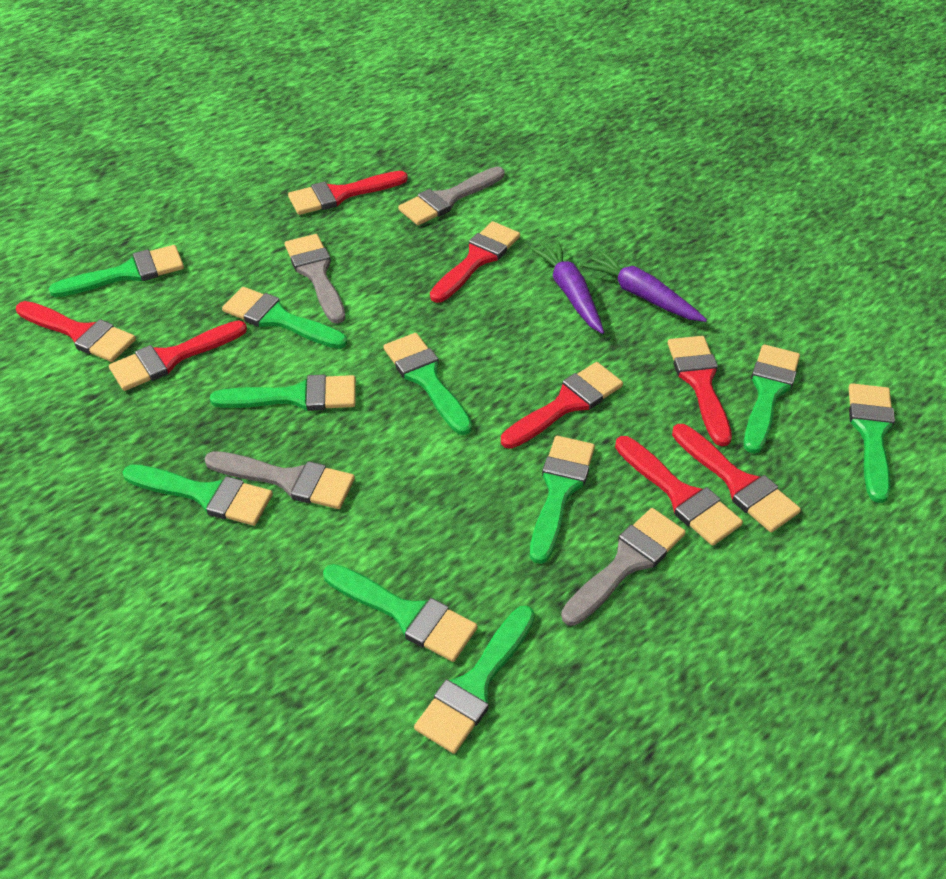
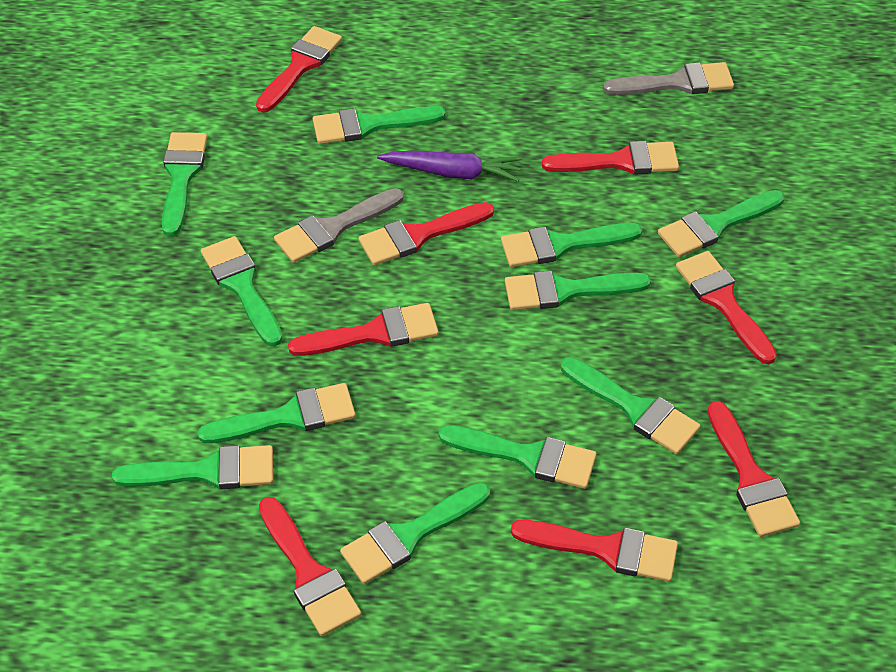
green brush: 10 -> 11
grey brush: 4 -> 2
purple carrot: 2 -> 1

